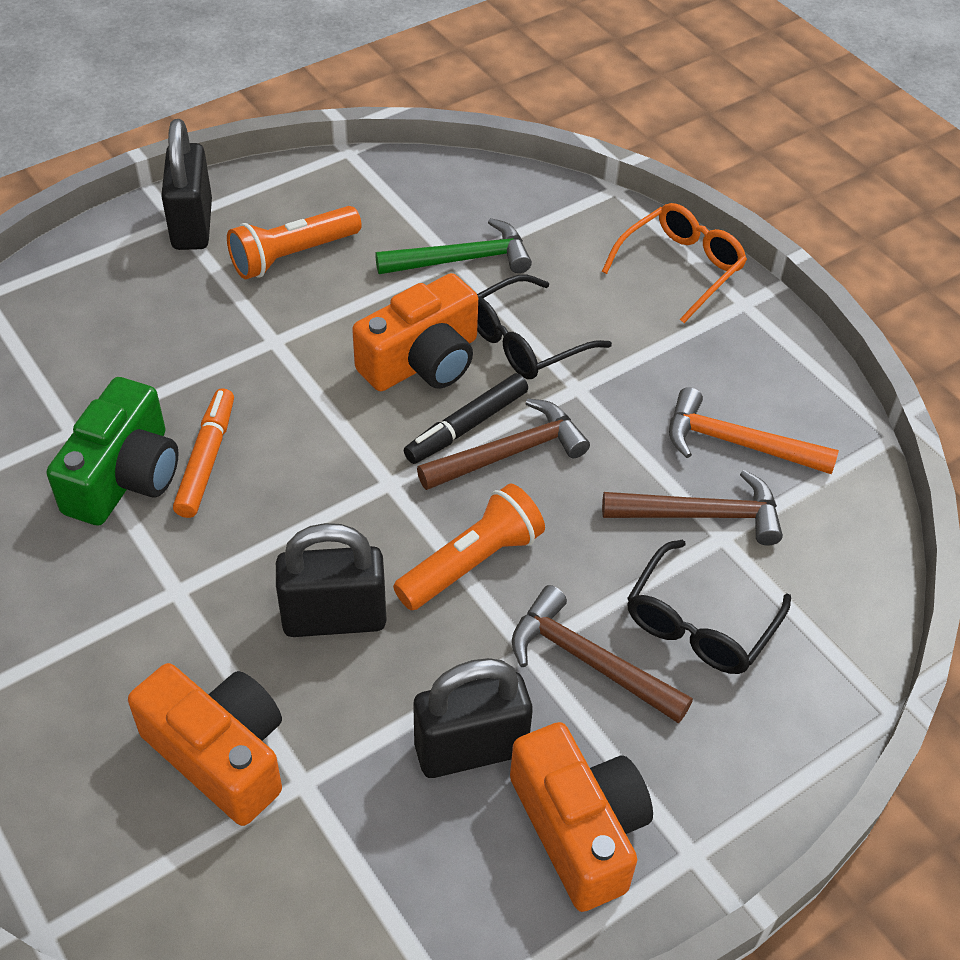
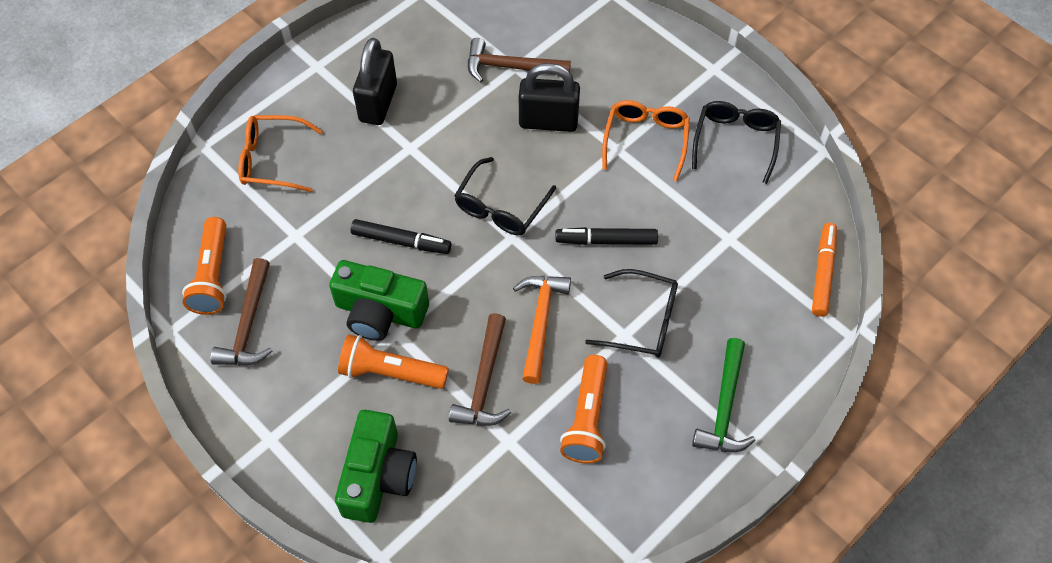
black glasses: 2 -> 3
black marker: 1 -> 2
black padlock: 3 -> 2
green camera: 1 -> 2
orange camera: 3 -> 0
orange flashlight: 2 -> 3
orange glasses: 1 -> 2

